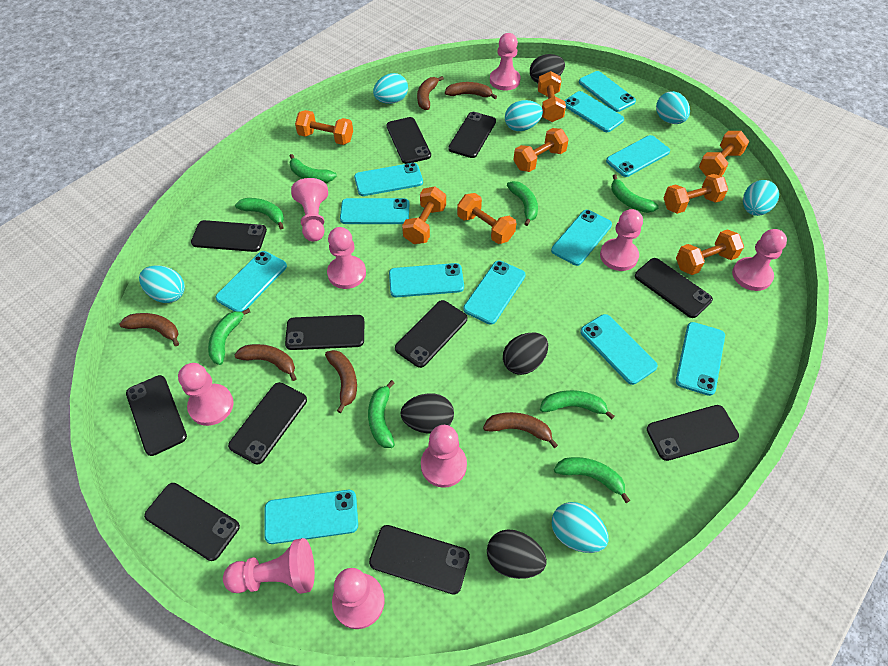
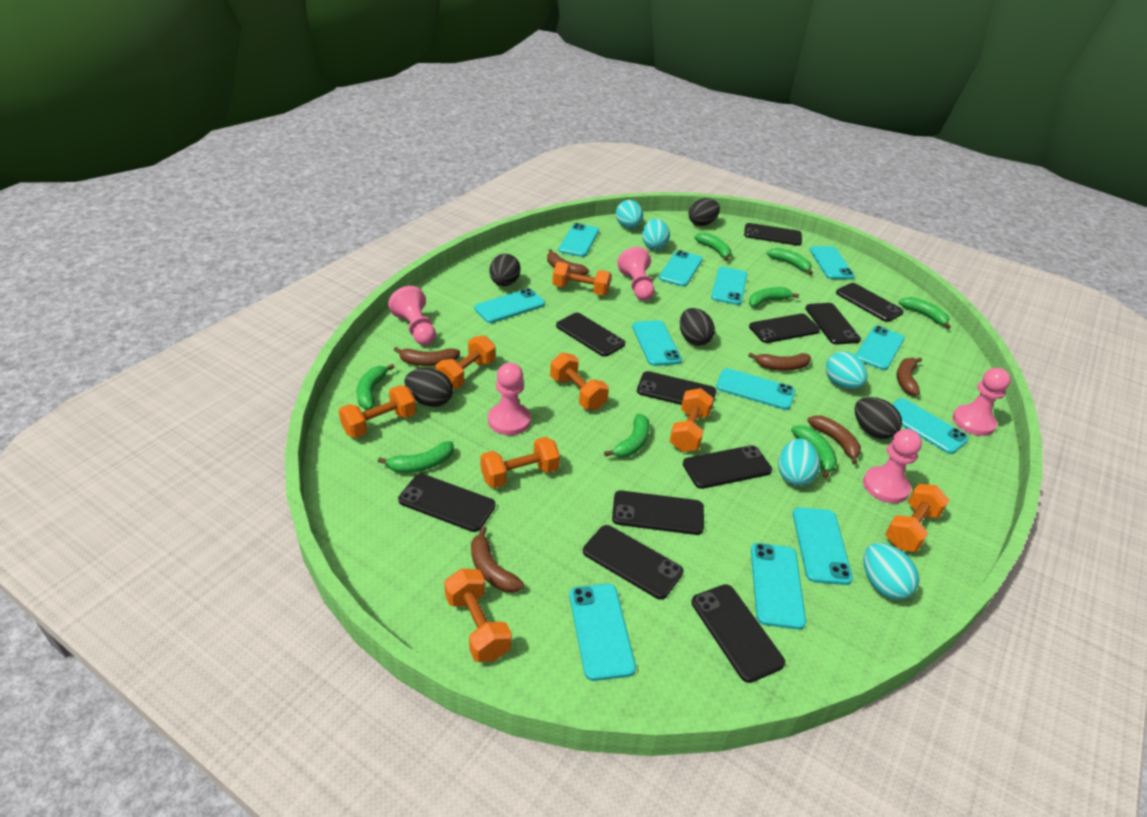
black egg: 4 -> 5
pink pawn: 9 -> 5
turquoise egg: 6 -> 5

